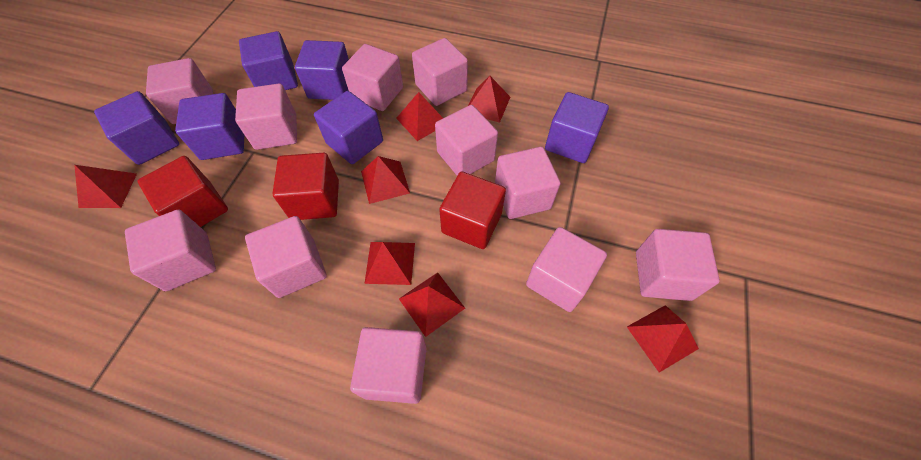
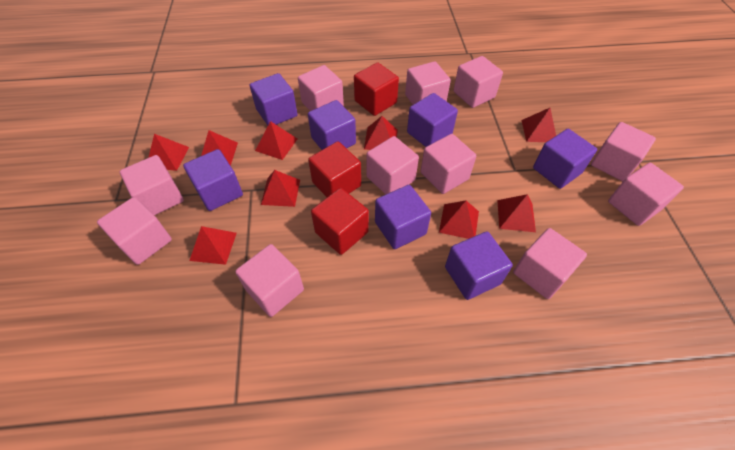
purple cube: 6 -> 7
red pyramid: 7 -> 9

